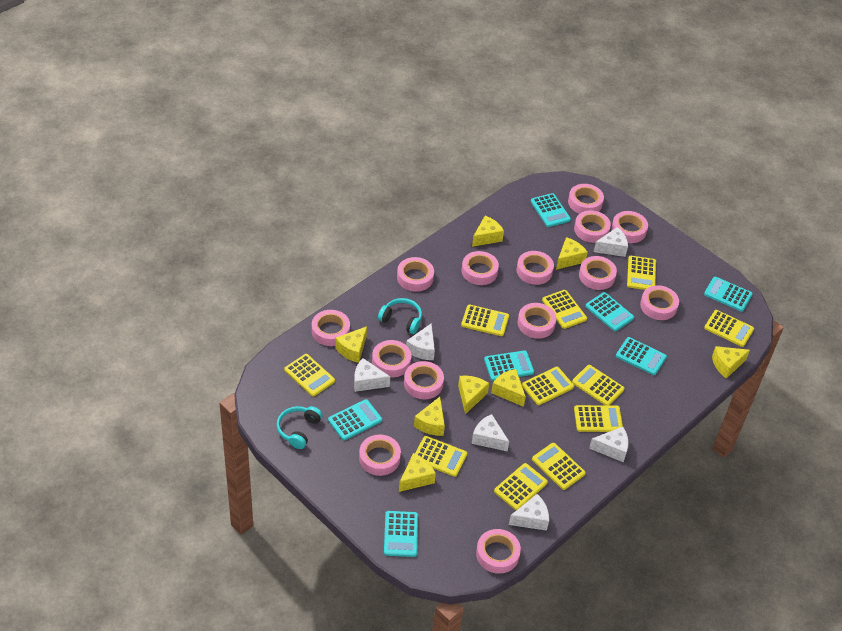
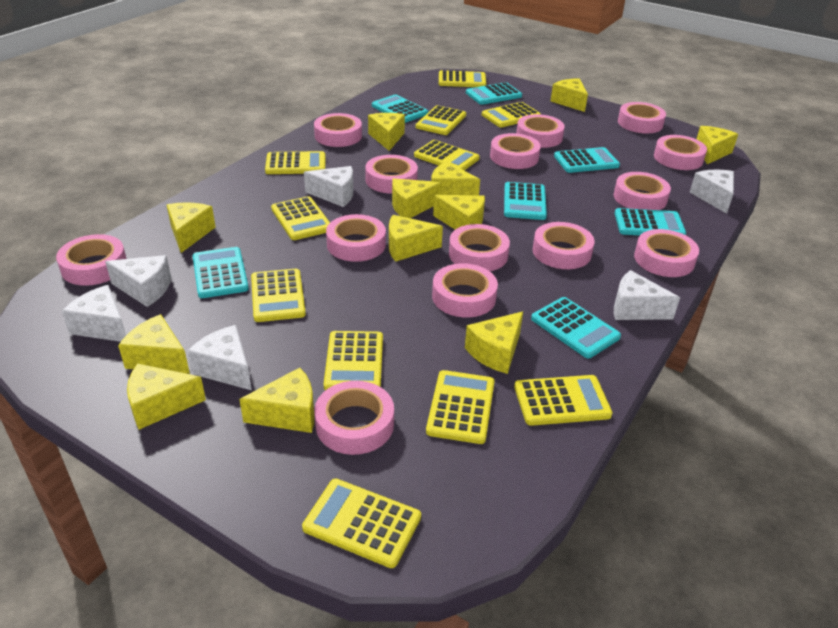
turquoise headphones: 2 -> 0
yellow cheese: 8 -> 12

